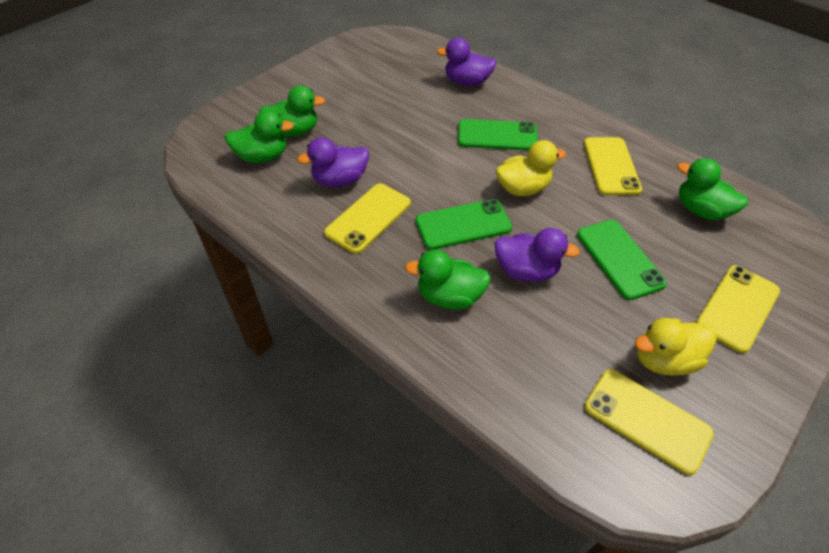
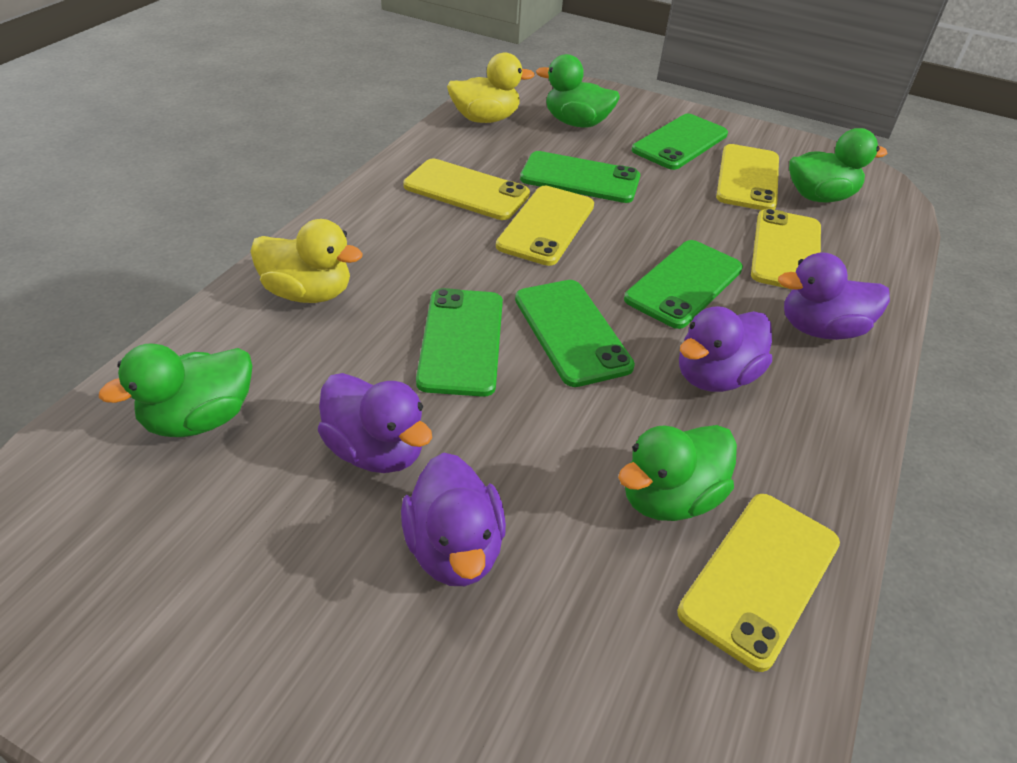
green phone: 3 -> 5
purple duck: 3 -> 4
yellow phone: 4 -> 5

